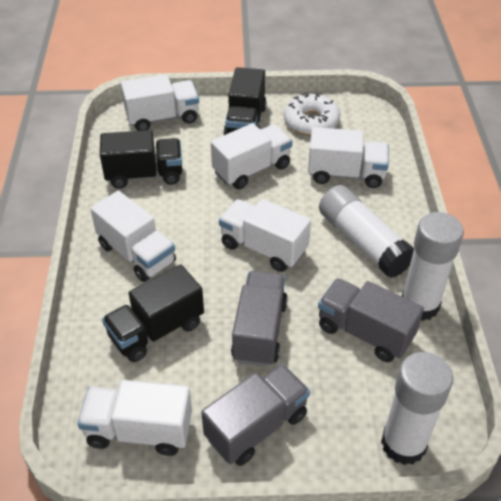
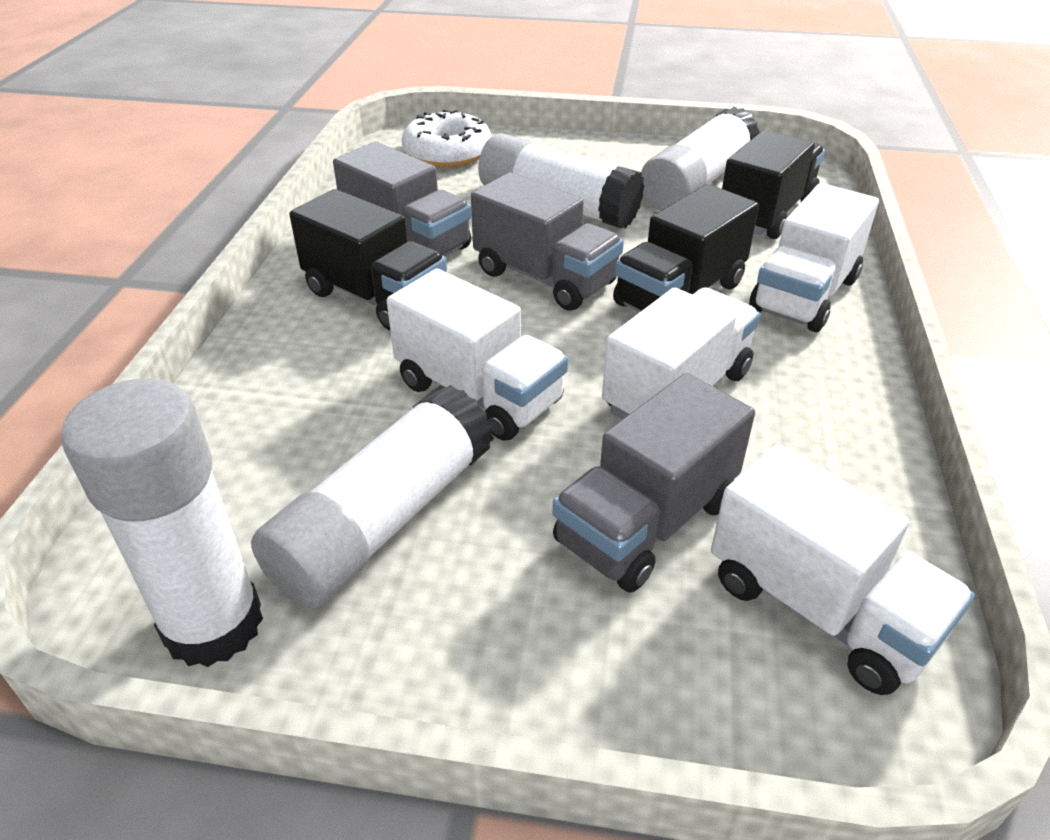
white glue stick: 3 -> 4
white truck: 6 -> 4

